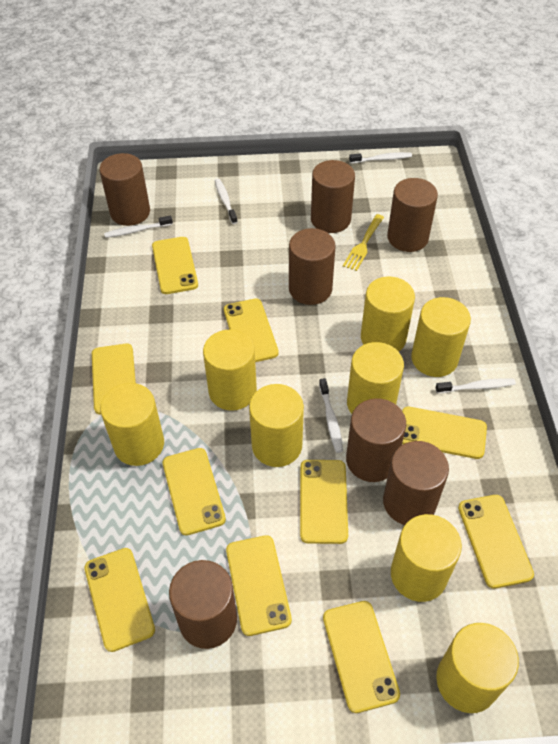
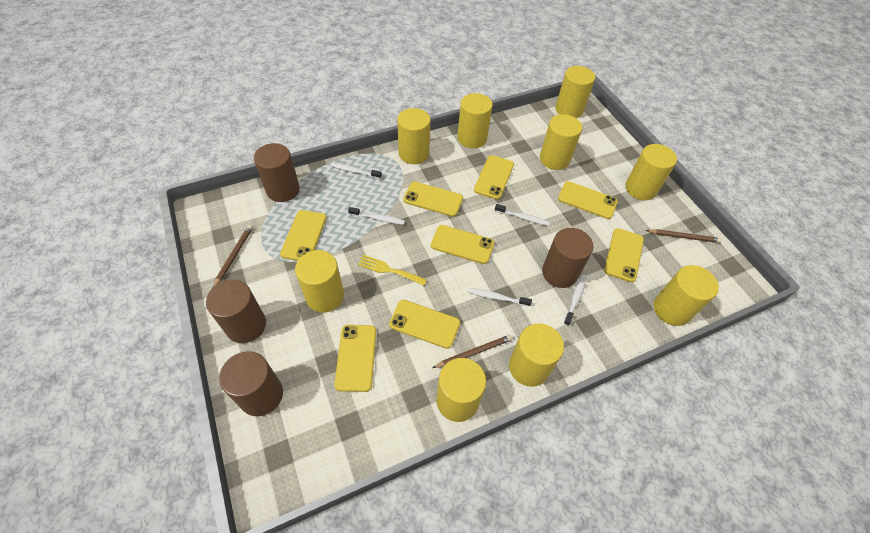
brown cylinder: 7 -> 4
brown pencil: 0 -> 3
yellow cylinder: 8 -> 9
yellow phone: 10 -> 8

